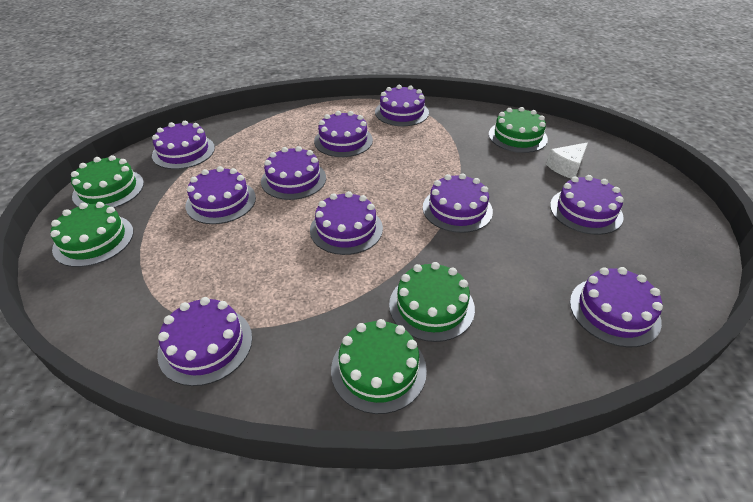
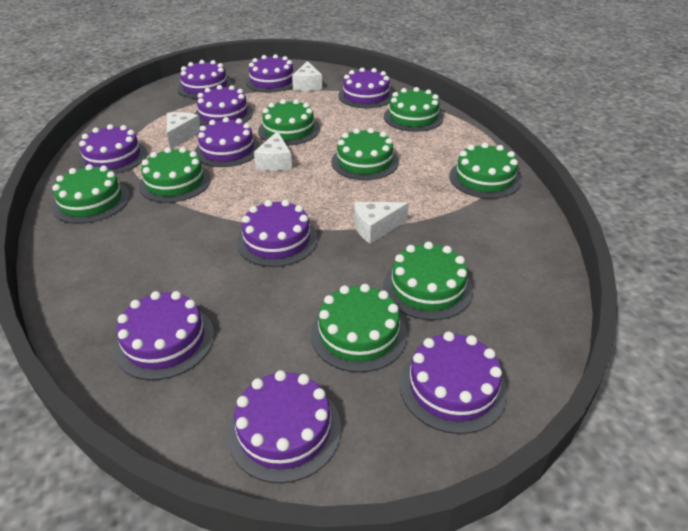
green cake: 5 -> 8
white cheese: 1 -> 4

